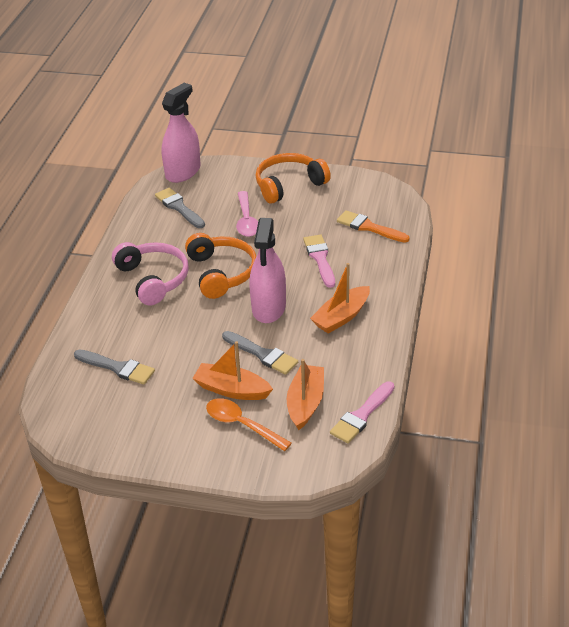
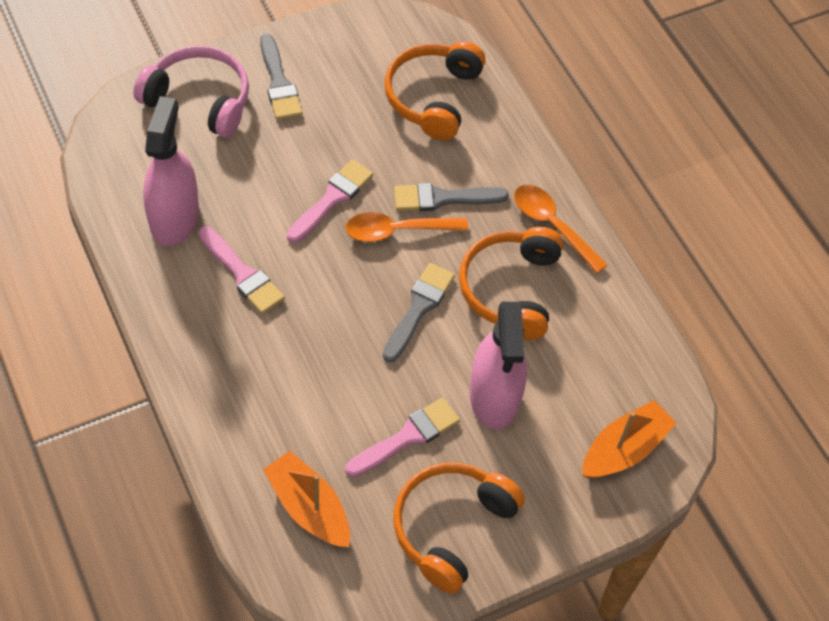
orange boat: 3 -> 2
orange brush: 1 -> 0
orange headphones: 2 -> 3
orange spoon: 1 -> 2
pink brush: 2 -> 3
pink spoon: 1 -> 0

